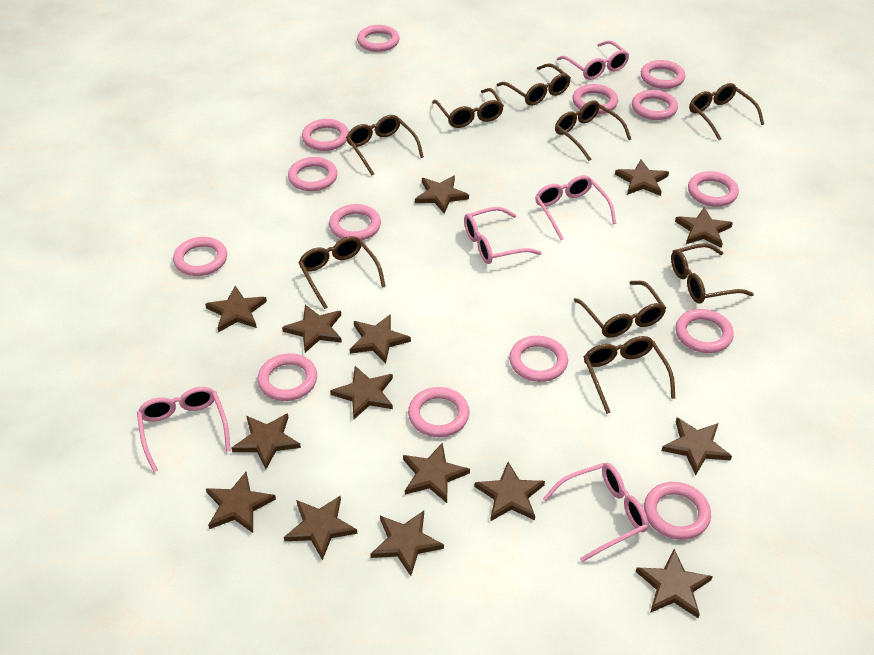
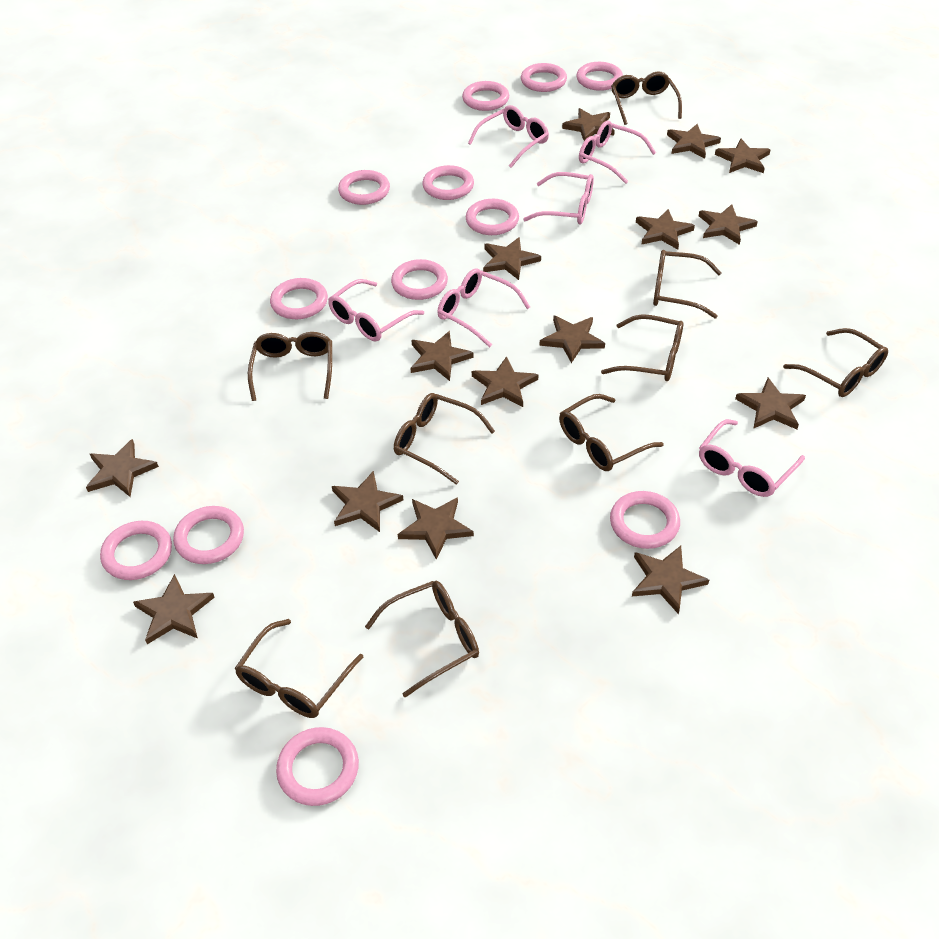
pink glasses: 5 -> 6
pink ring: 14 -> 12

